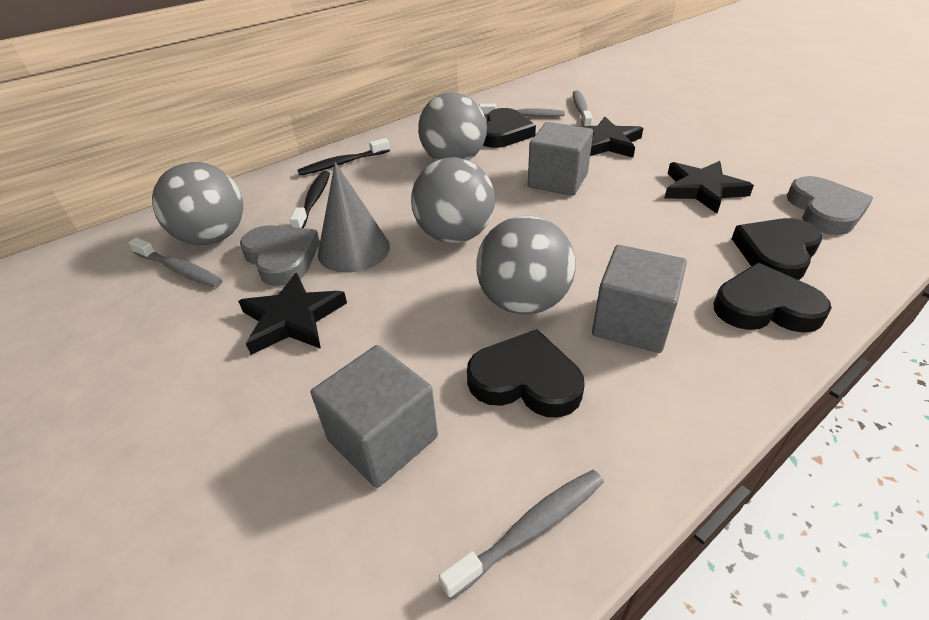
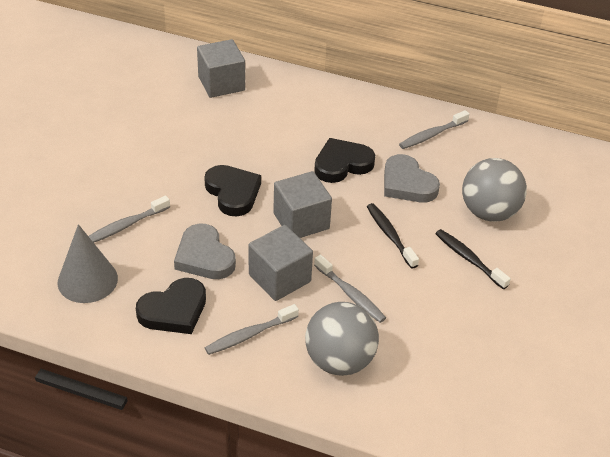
black heart: 4 -> 3
black star: 3 -> 0
grey ball: 4 -> 2

